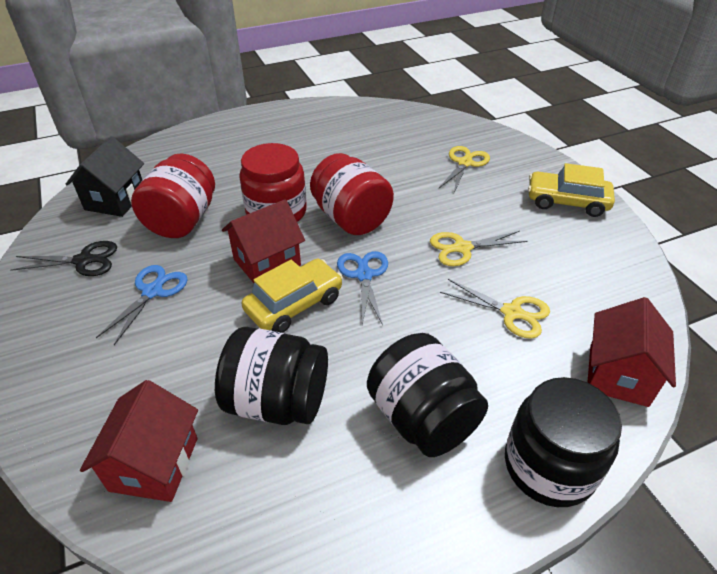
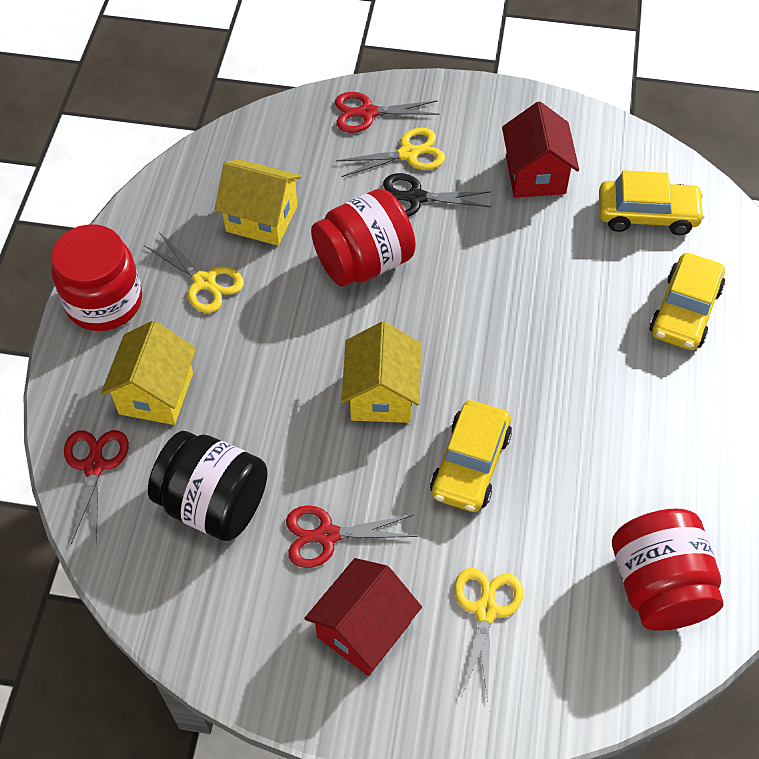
black house: 1 -> 0
black jar: 3 -> 1
blue scissors: 2 -> 0
red house: 3 -> 2
red scissors: 0 -> 3
yellow car: 2 -> 3
yellow house: 0 -> 3

